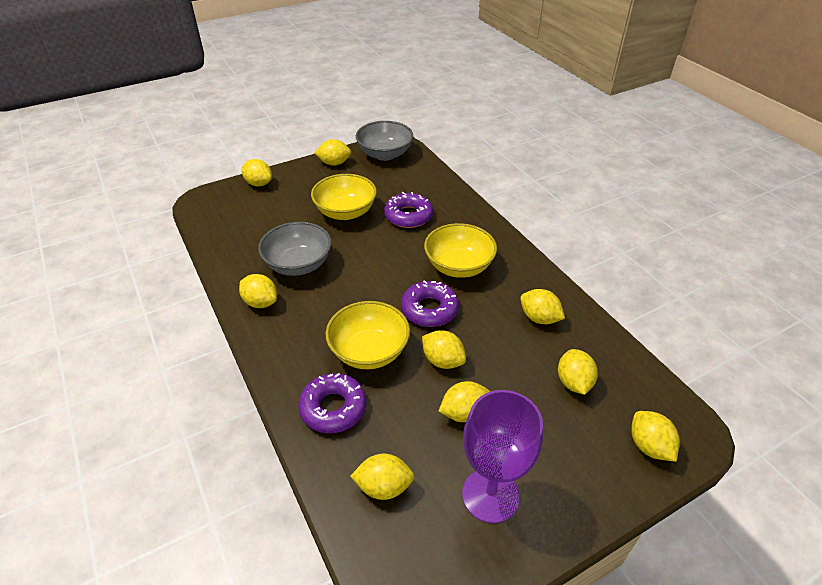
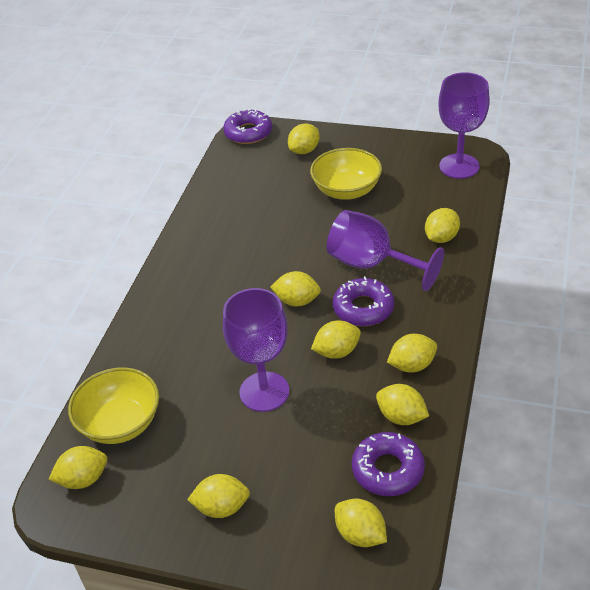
grey bowl: 2 -> 0
purple goblet: 1 -> 3
yellow bowl: 3 -> 2

